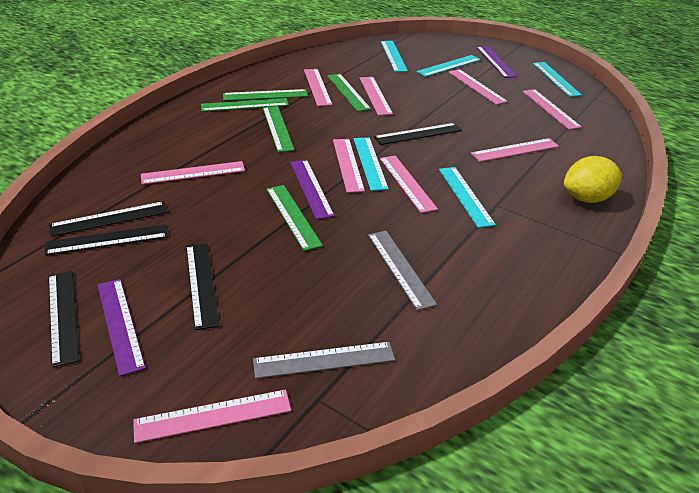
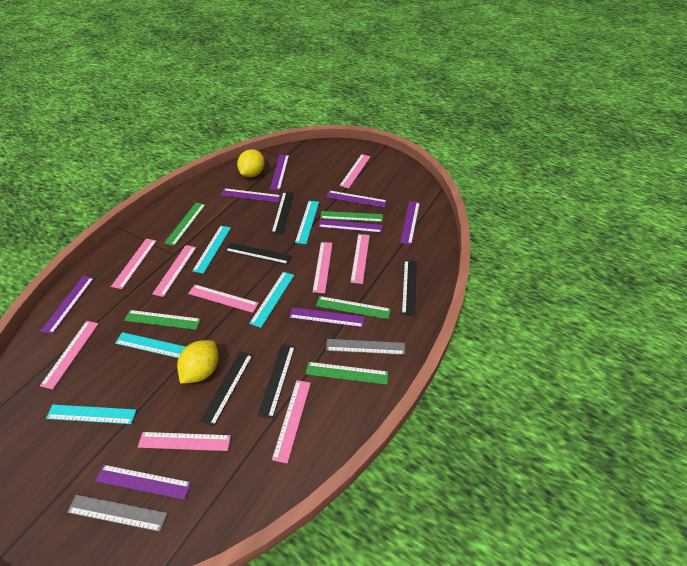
purple ruler: 3 -> 8
yellow lemon: 1 -> 2

